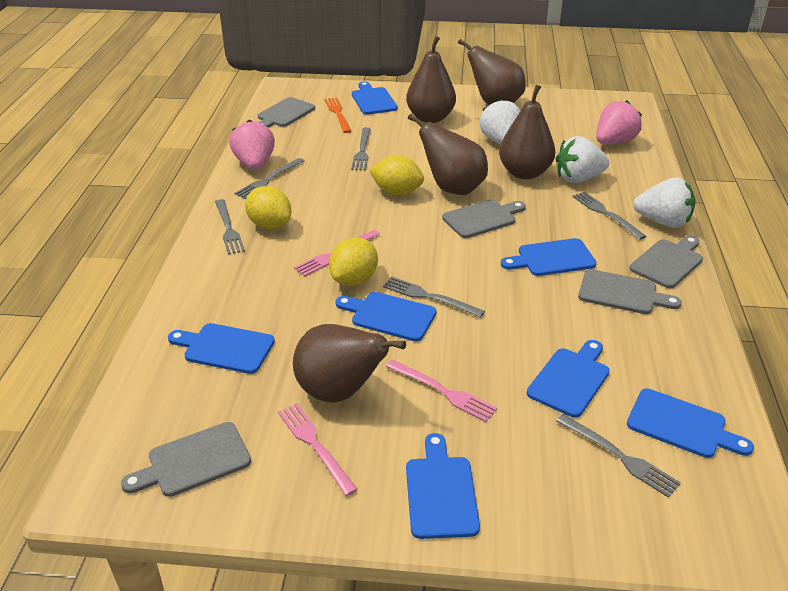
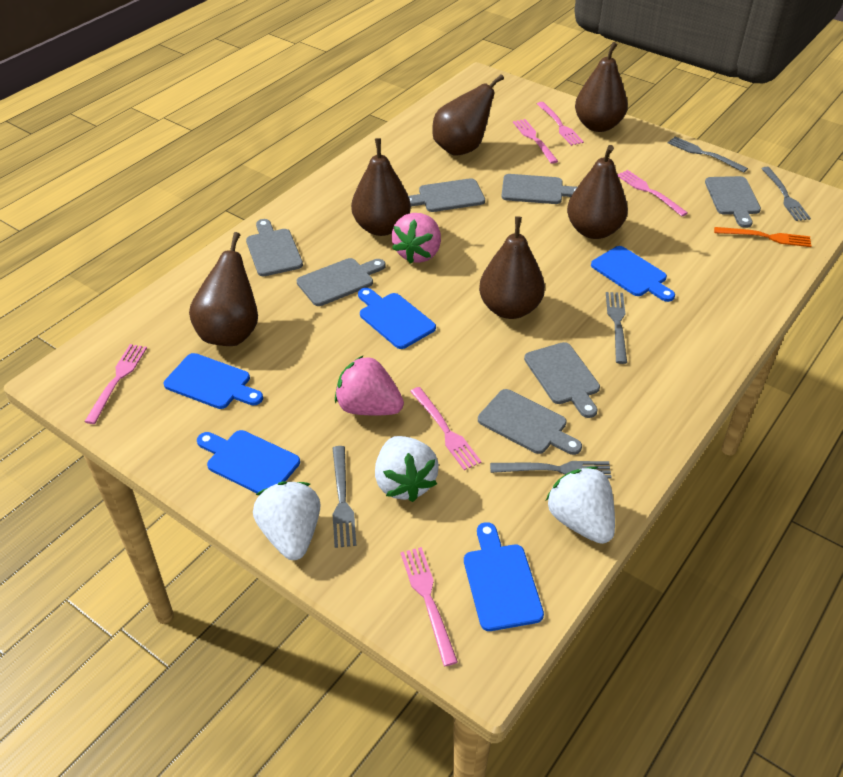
blue cutting board: 7 -> 5
brown pear: 5 -> 6
grey cutting board: 5 -> 7
grey fork: 6 -> 5
pink fork: 3 -> 6
yellow lemon: 3 -> 0

